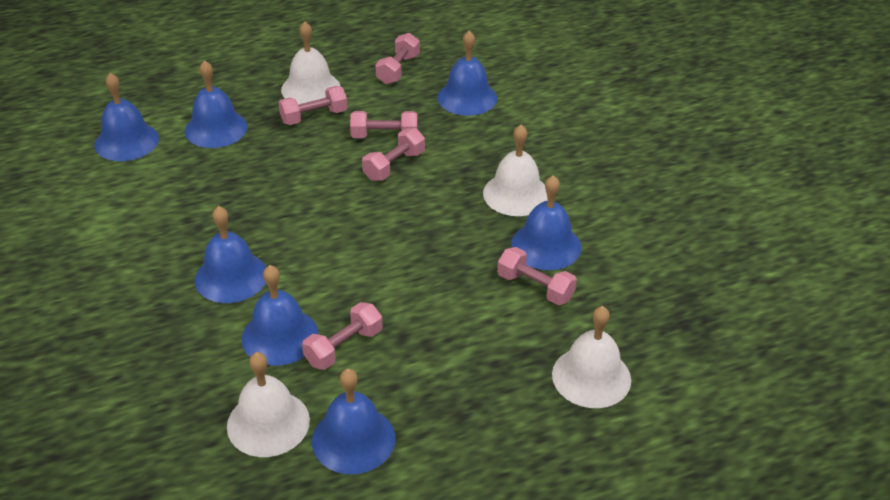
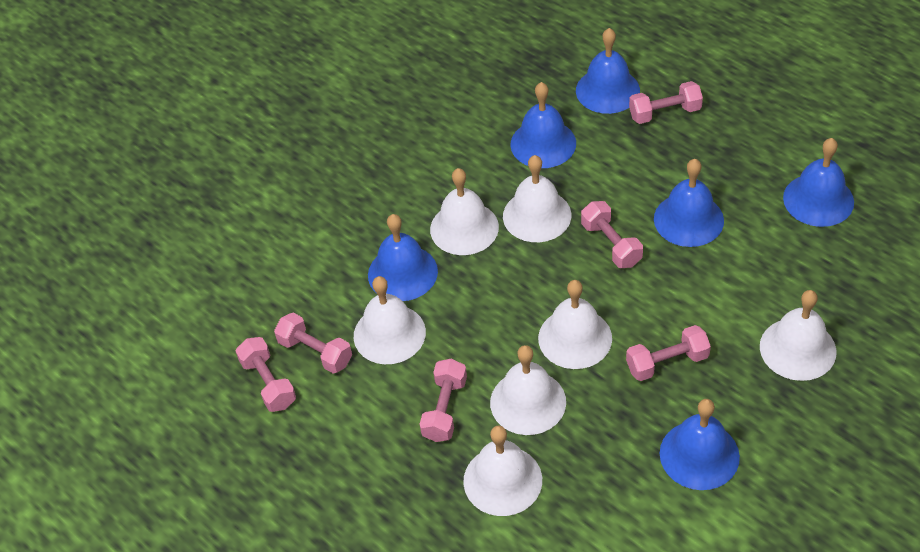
blue bell: 7 -> 6
white bell: 4 -> 7

